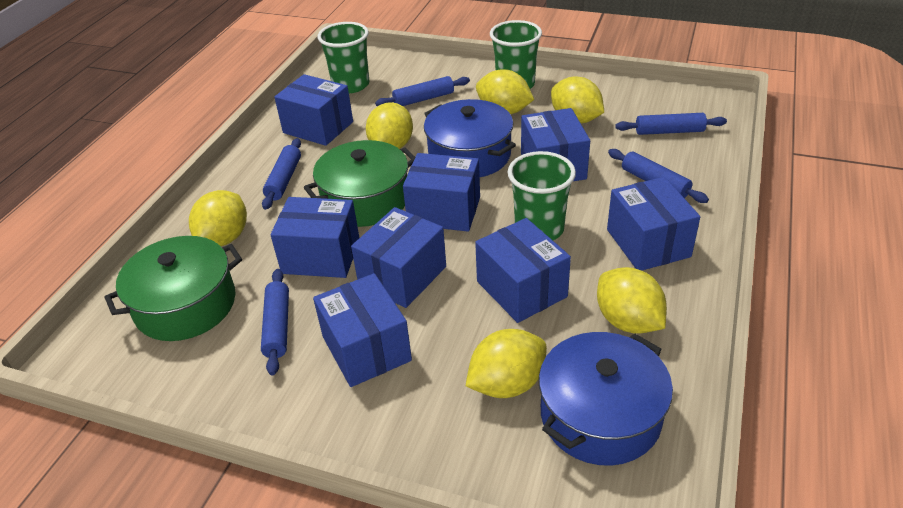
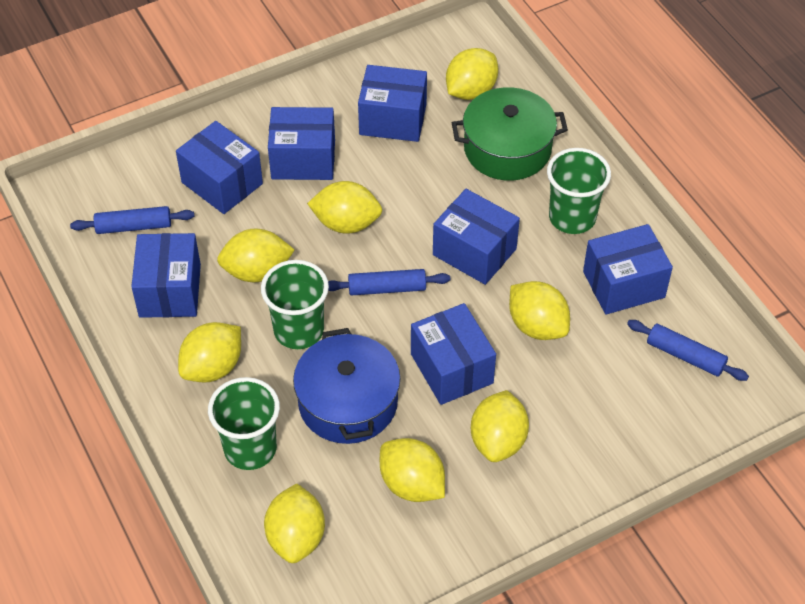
blue box: 8 -> 7
blue pot: 2 -> 1
blue rolling pin: 5 -> 3
green pot: 2 -> 1
yellow lemon: 6 -> 8

